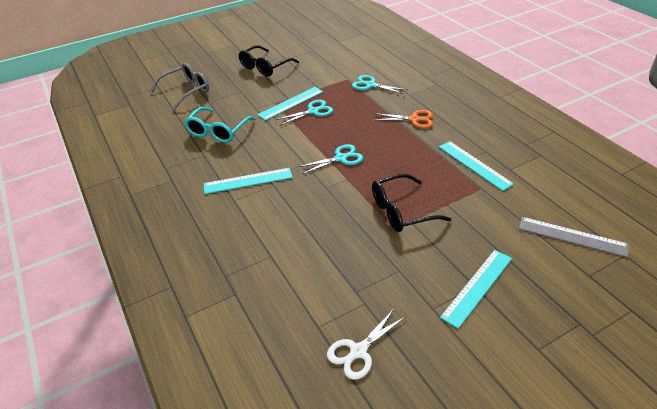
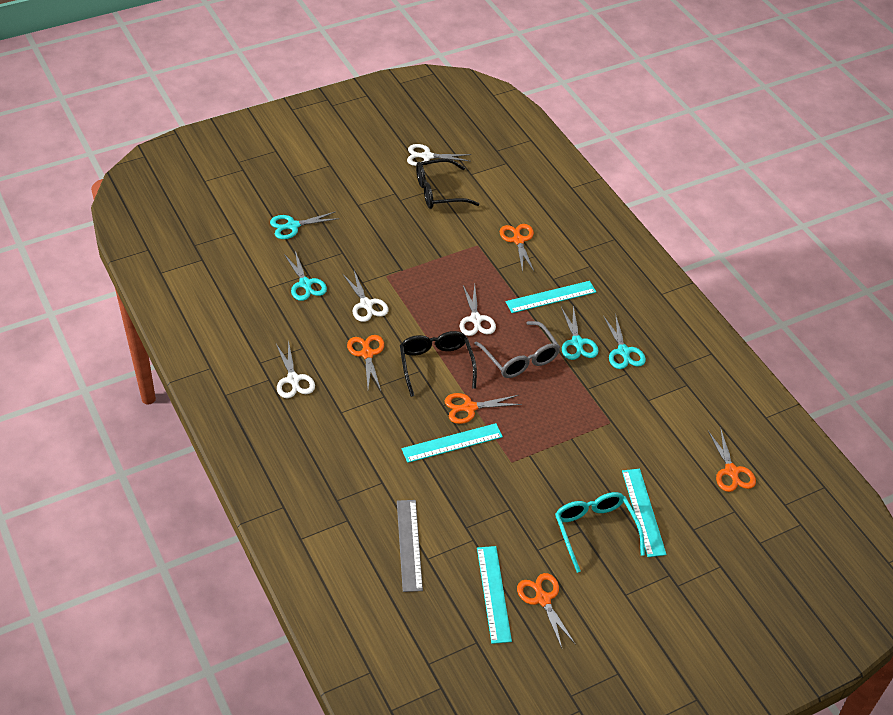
orange scissors: 1 -> 5
turquoise scissors: 3 -> 4
white scissors: 1 -> 4

